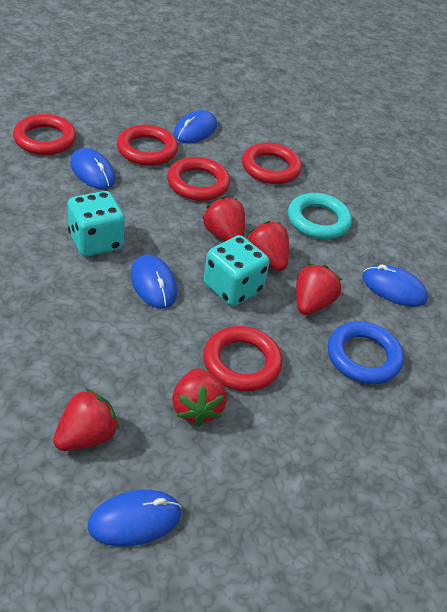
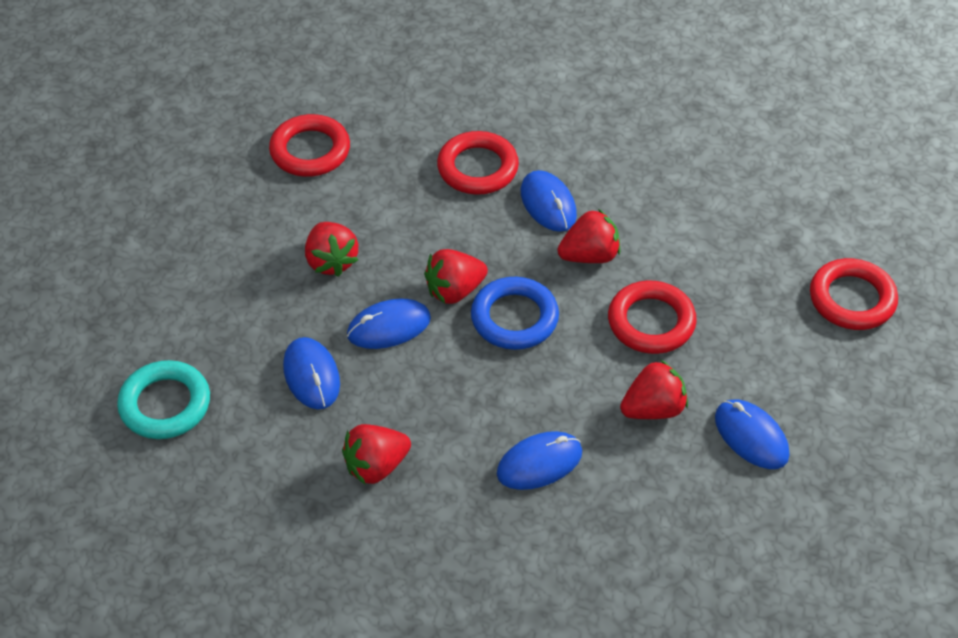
red ring: 5 -> 4
turquoise dice: 2 -> 0

